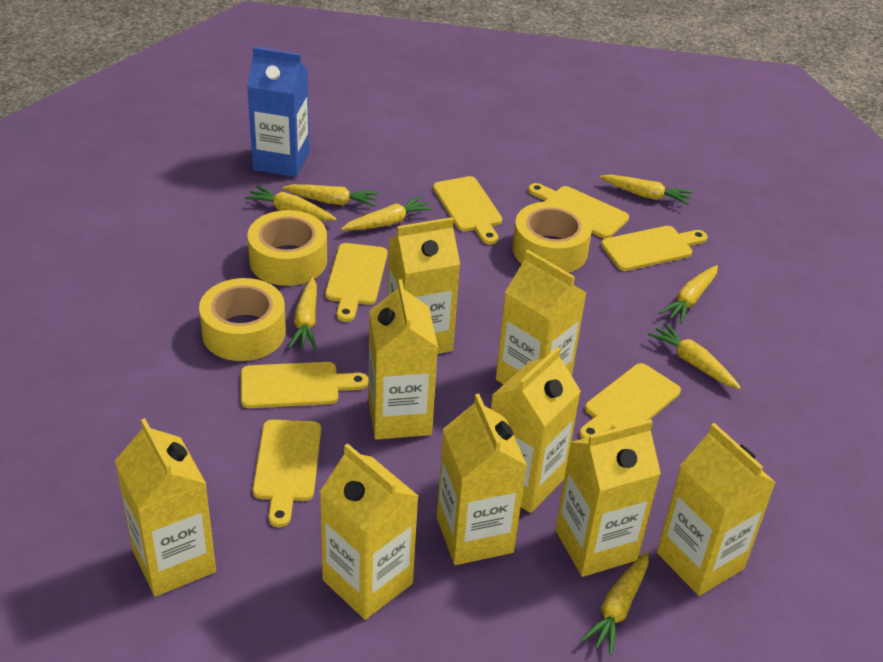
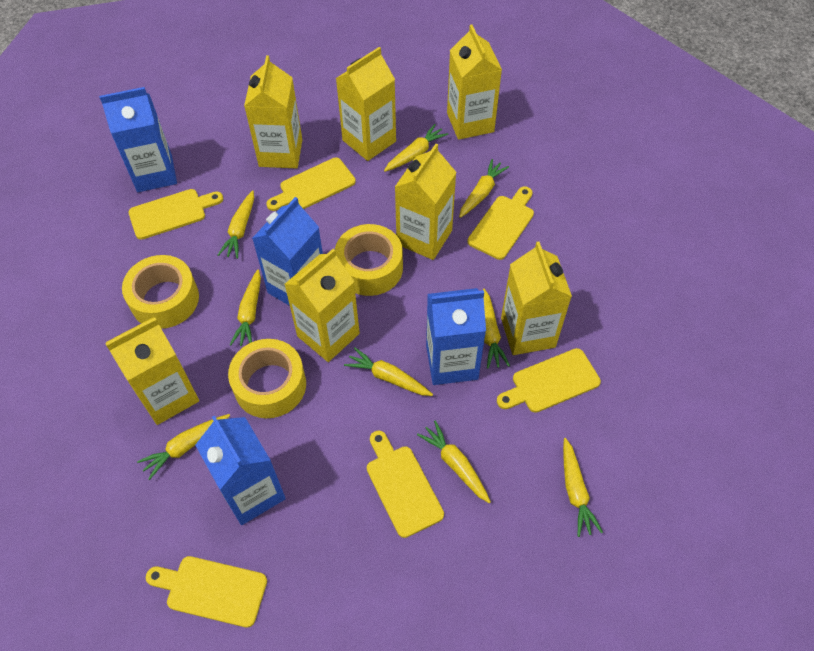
blue carton: 1 -> 4
yellow carrot: 8 -> 9
yellow carton: 9 -> 7
yellow cutting board: 7 -> 6

